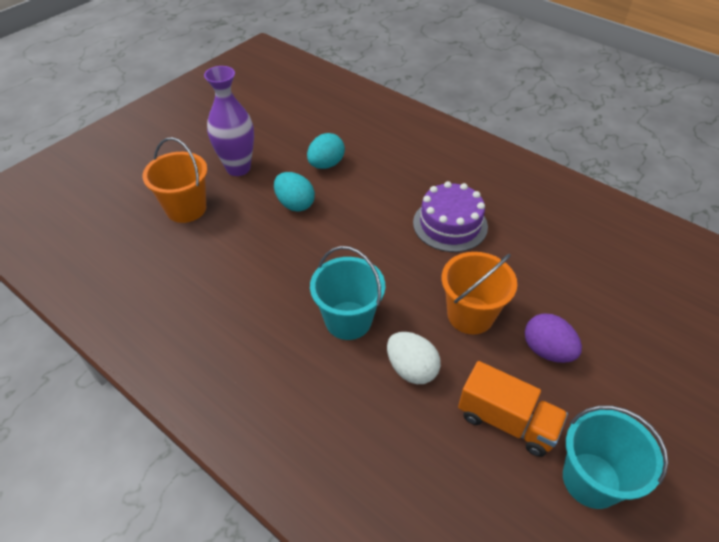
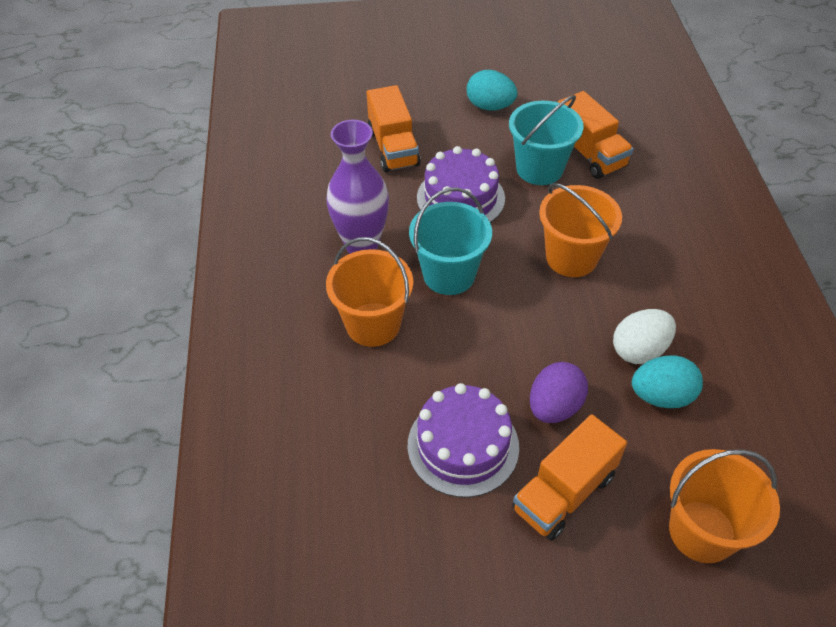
orange bucket: 2 -> 3
orange truck: 1 -> 3
purple cake: 1 -> 2

